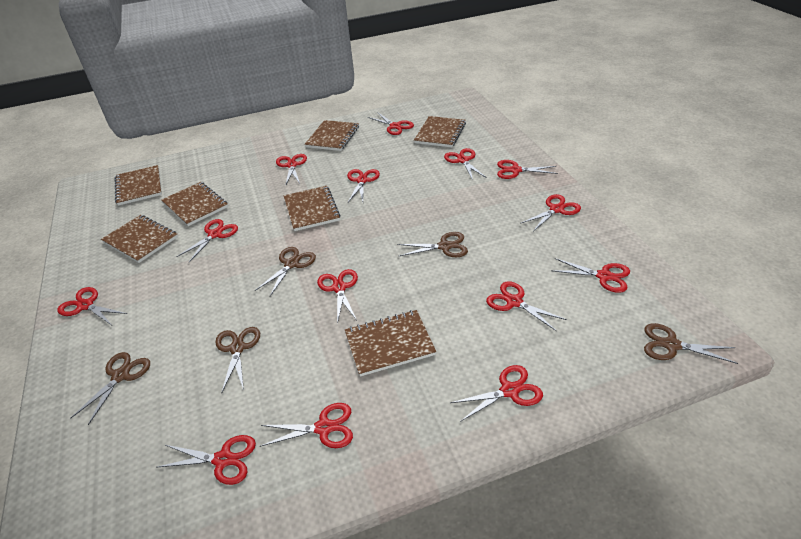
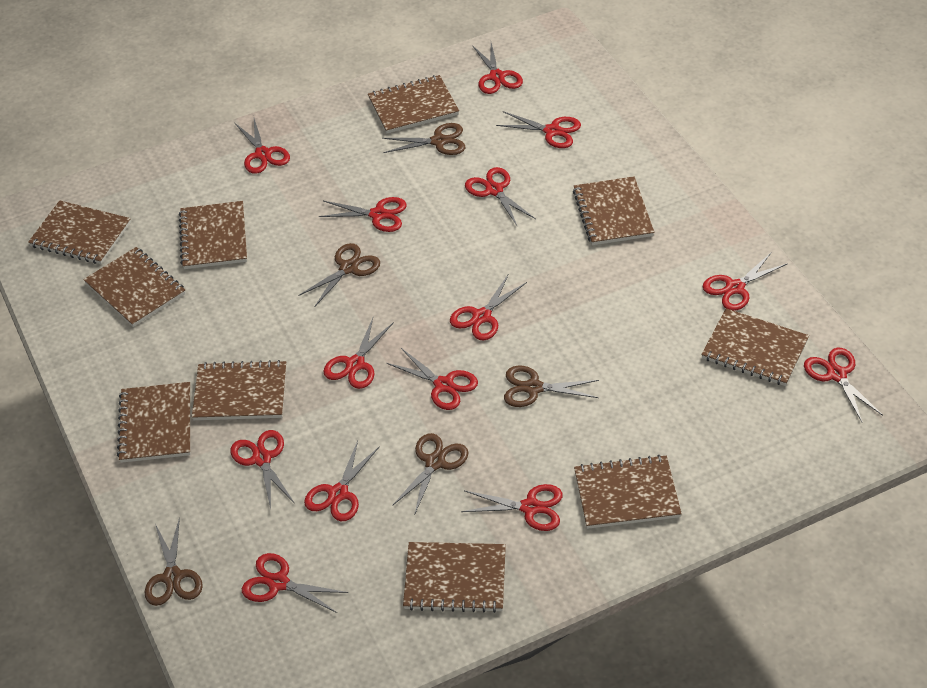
brown notebook: 7 -> 10

